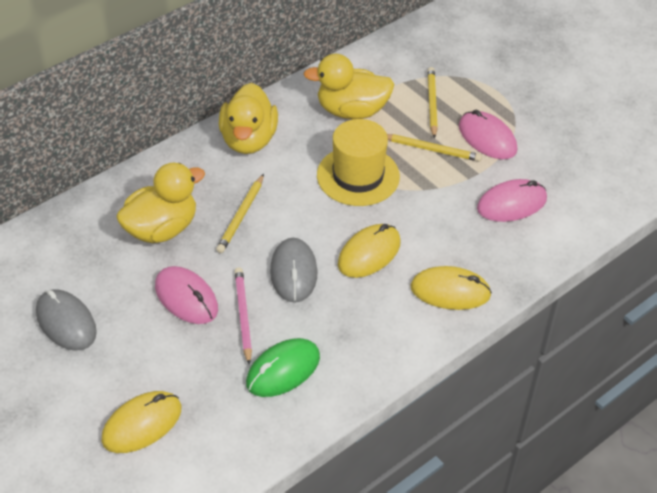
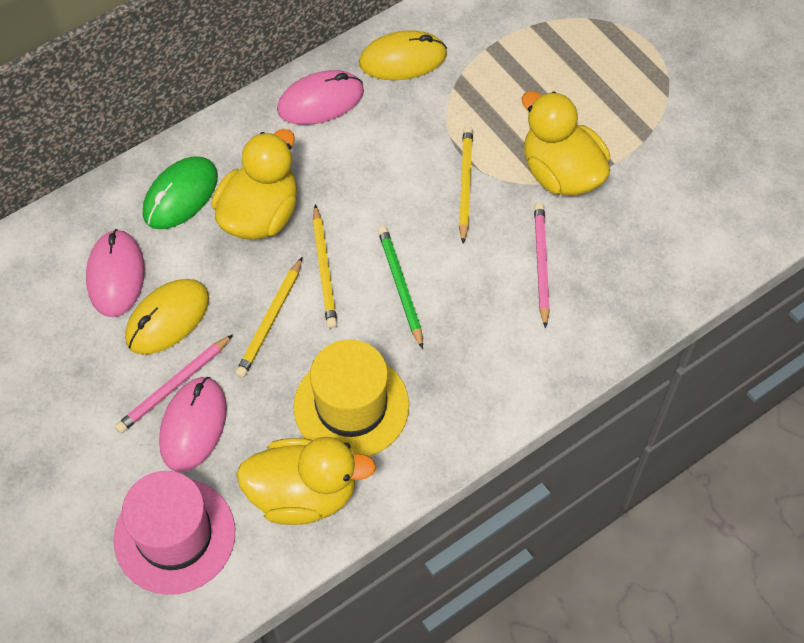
green pencil: 0 -> 1
grey mouse: 2 -> 0
pink hat: 0 -> 1
pink pencil: 1 -> 2
yellow mouse: 3 -> 2

